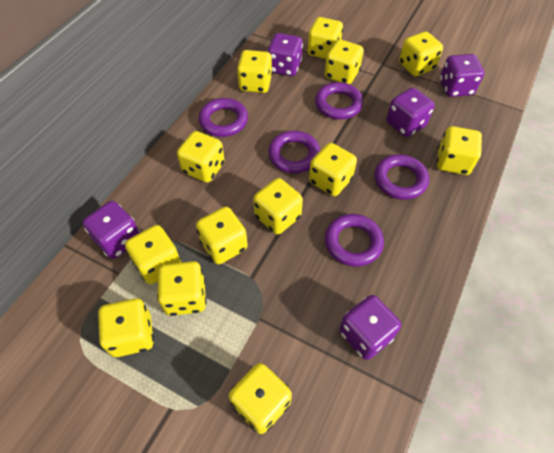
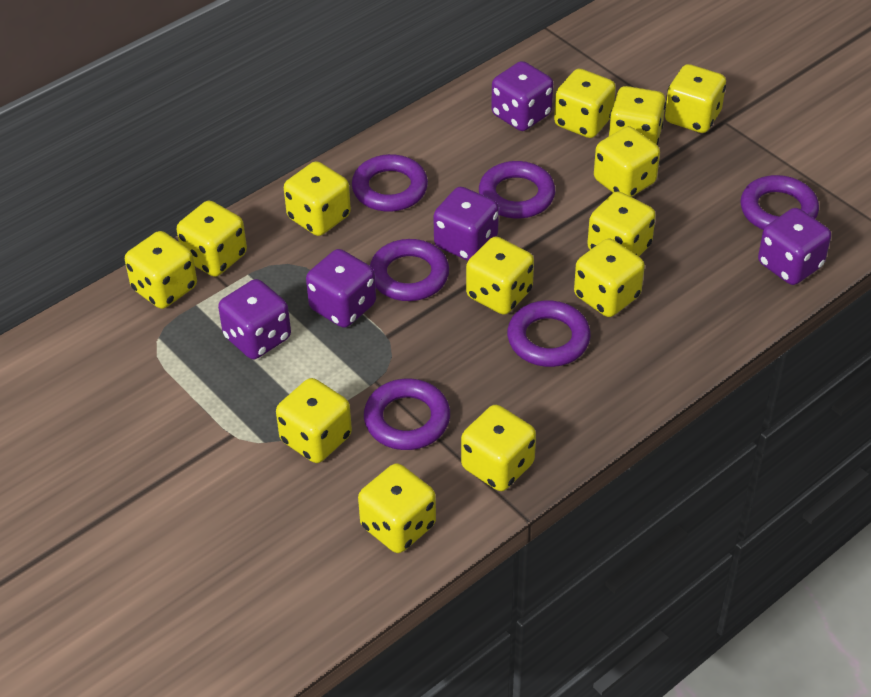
purple ring: 5 -> 6

